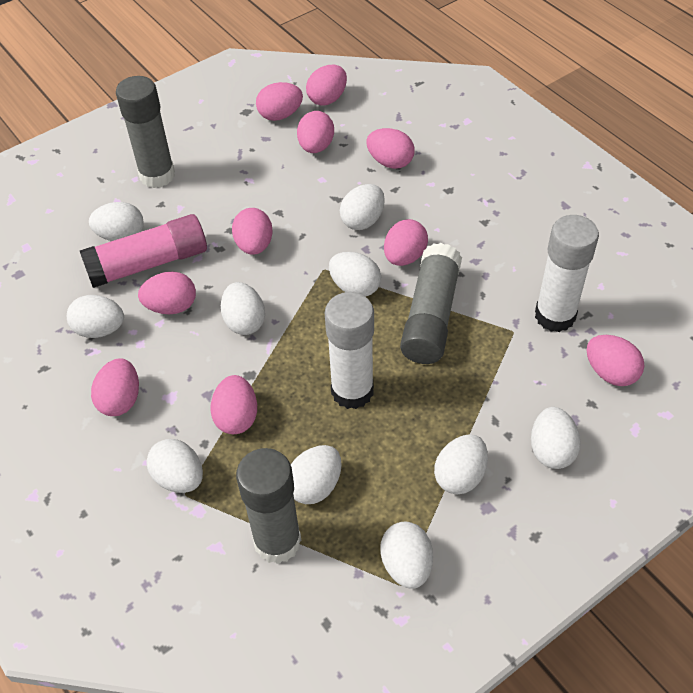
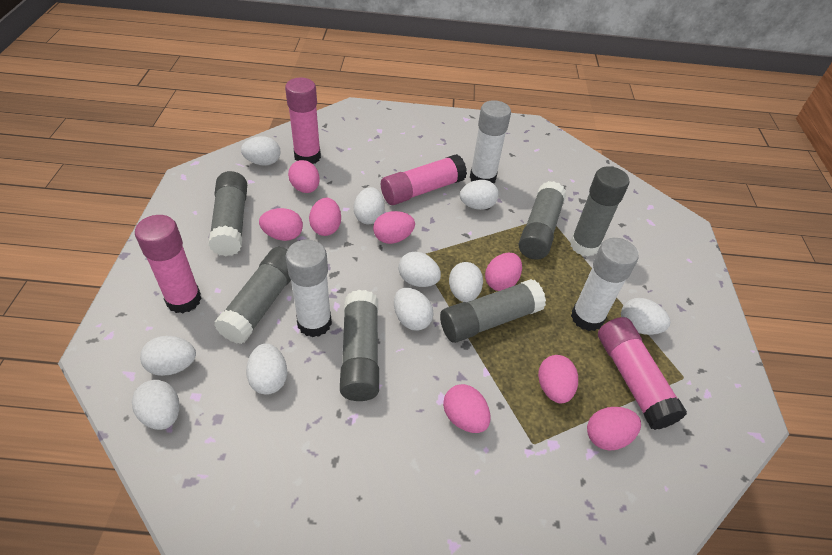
grey glue stick: 3 -> 6
pink egg: 10 -> 8
pink glue stick: 1 -> 4
white glue stick: 2 -> 3

